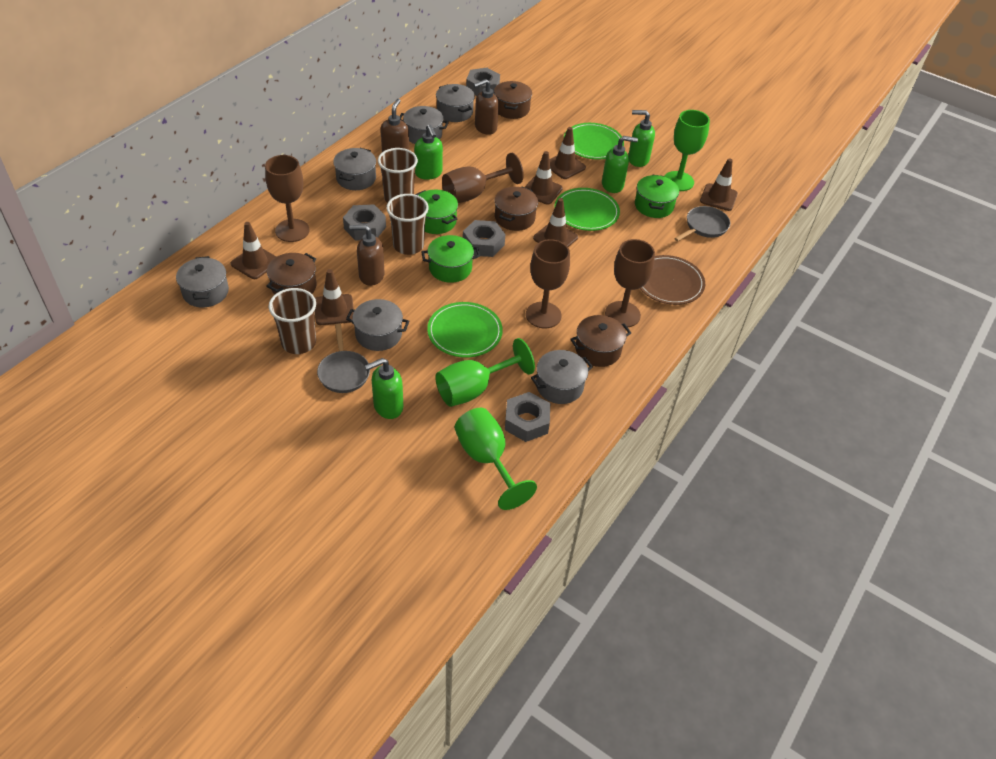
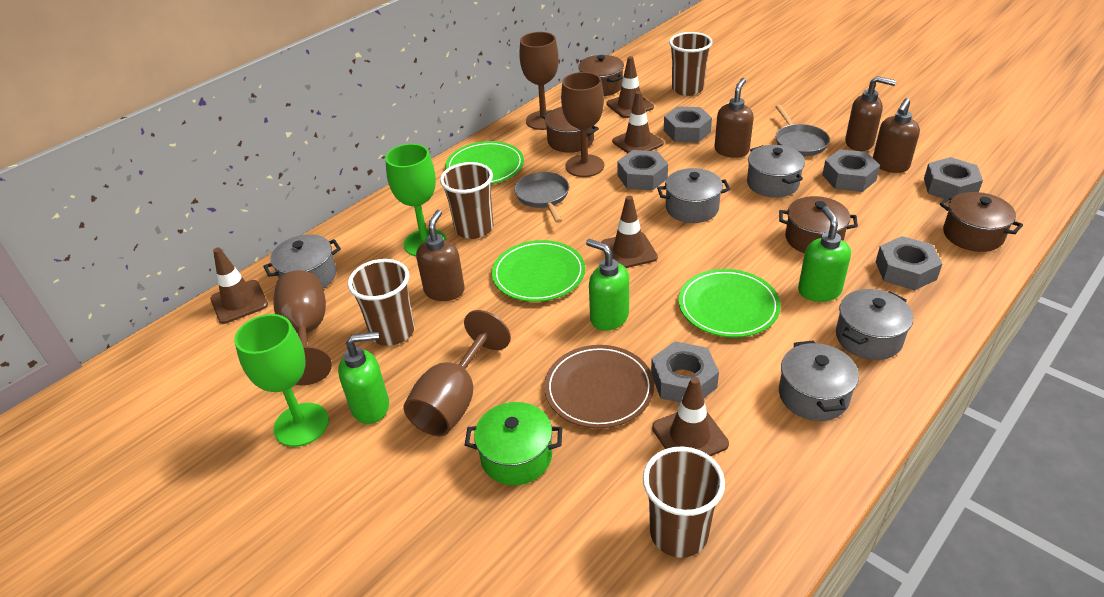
brown cup: 3 -> 4
brown soap dispenser: 3 -> 4
brown traffic cone: 6 -> 5
green goblet: 3 -> 2
green pot: 3 -> 1
green soap dispenser: 4 -> 3
grey nut: 4 -> 6
grey pot: 6 -> 5

